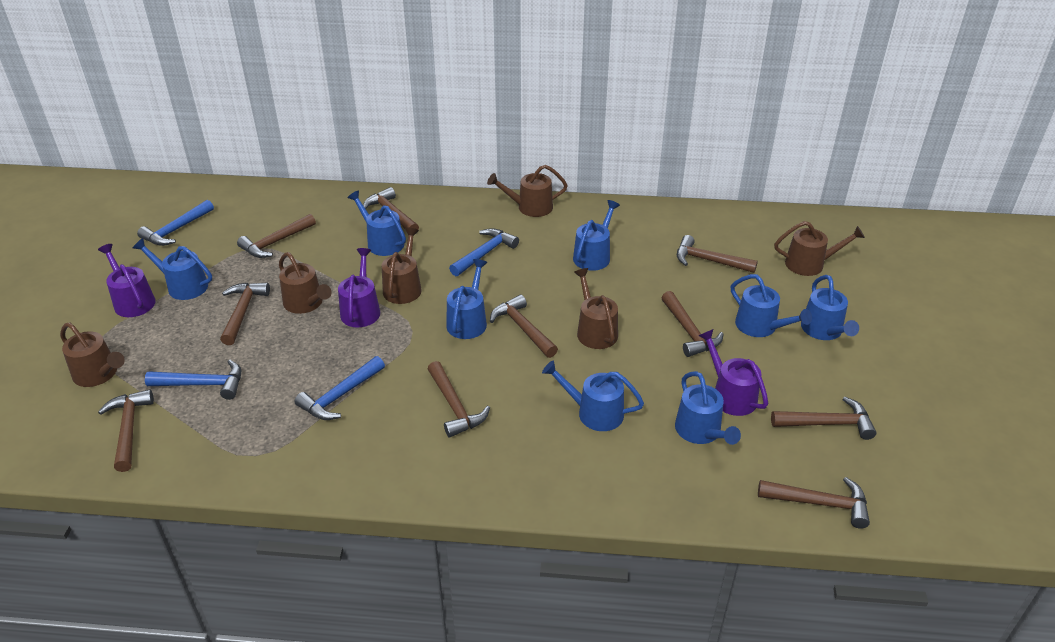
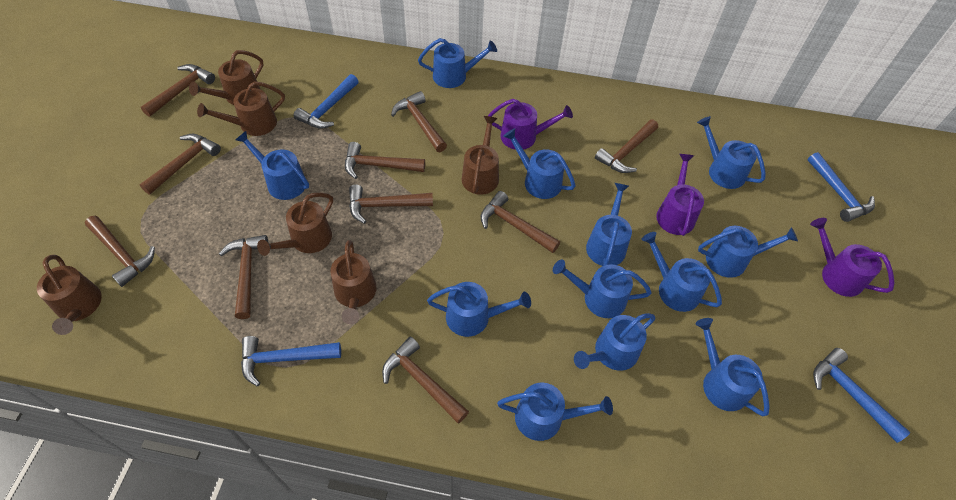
blue watering can: 8 -> 12

